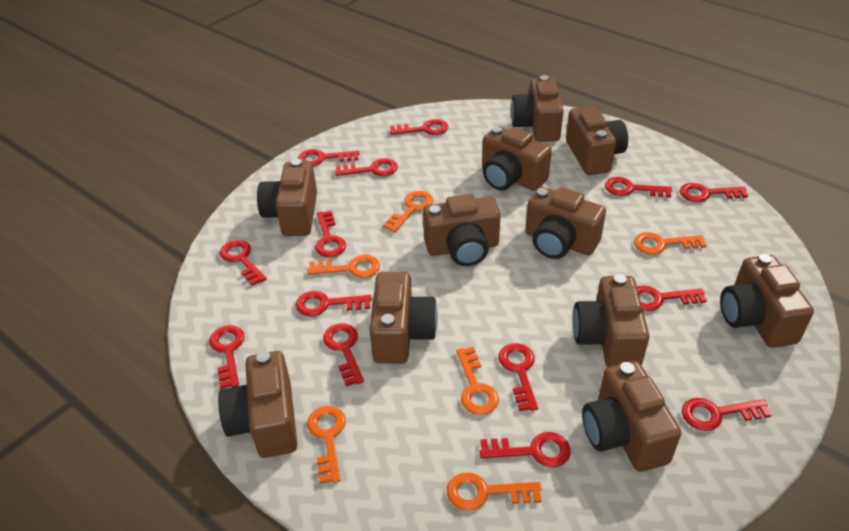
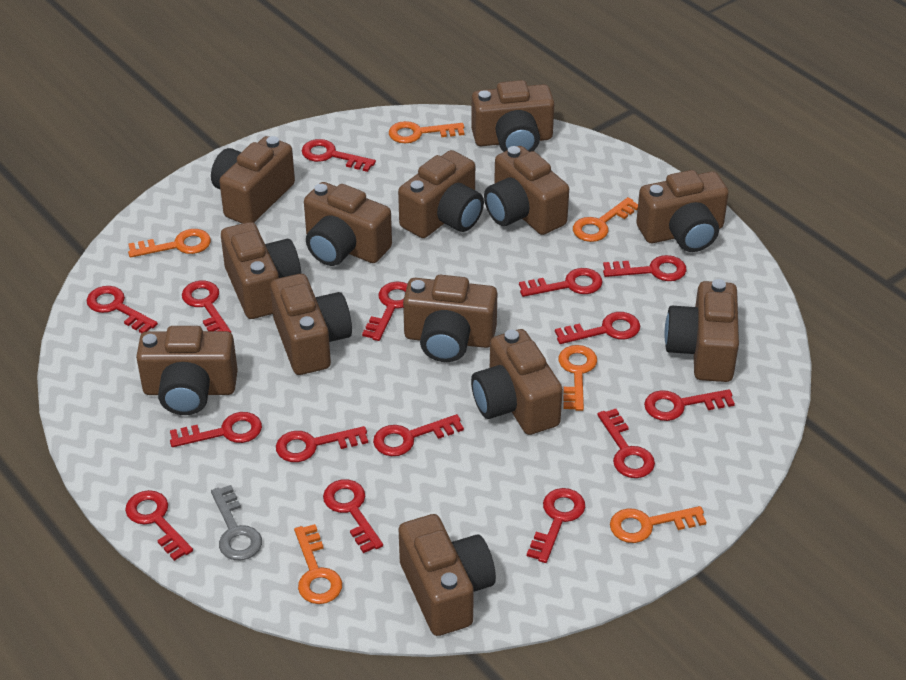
brown camera: 11 -> 13
grey key: 0 -> 1
red key: 14 -> 15

